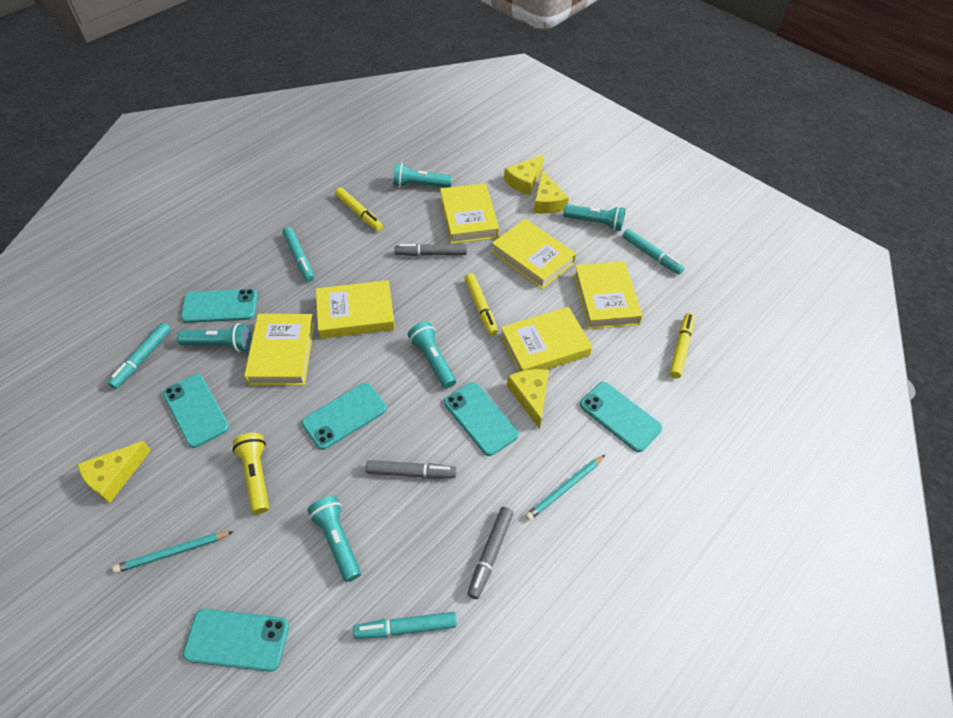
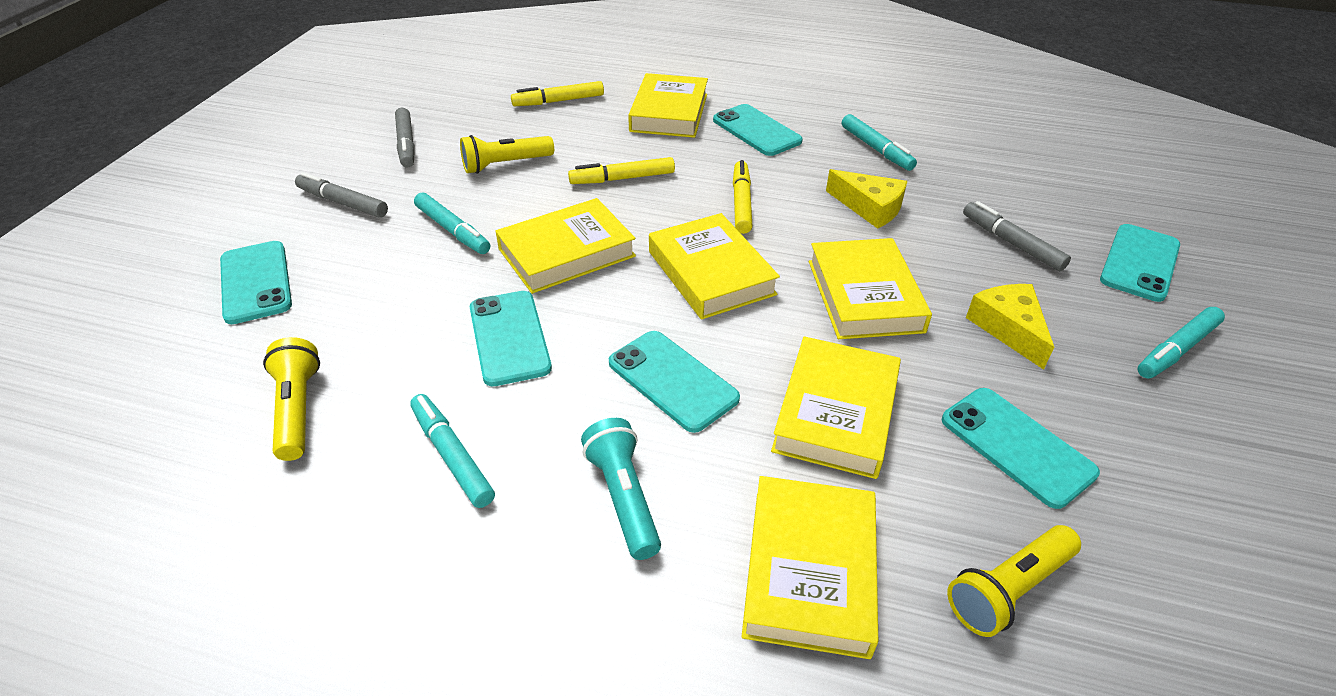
turquoise flashlight: 5 -> 1
turquoise pencil: 2 -> 0
yellow cheese: 4 -> 2
yellow flashlight: 1 -> 3

